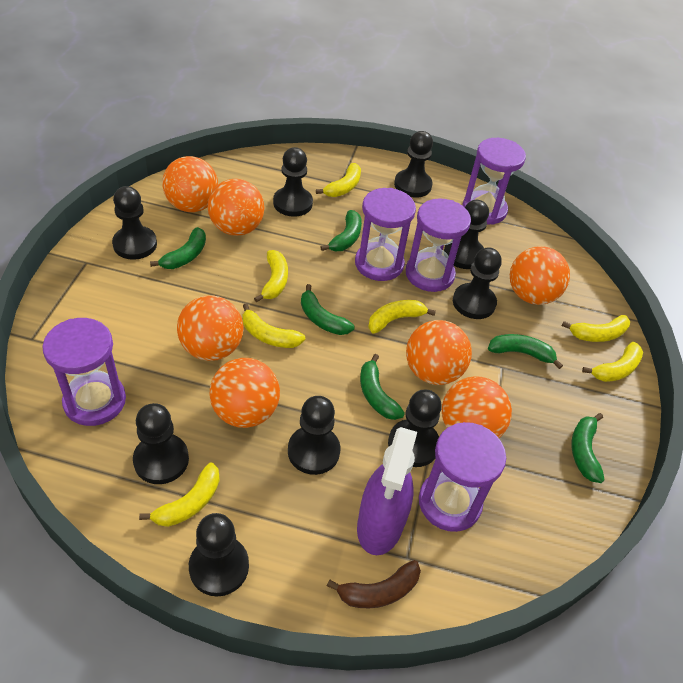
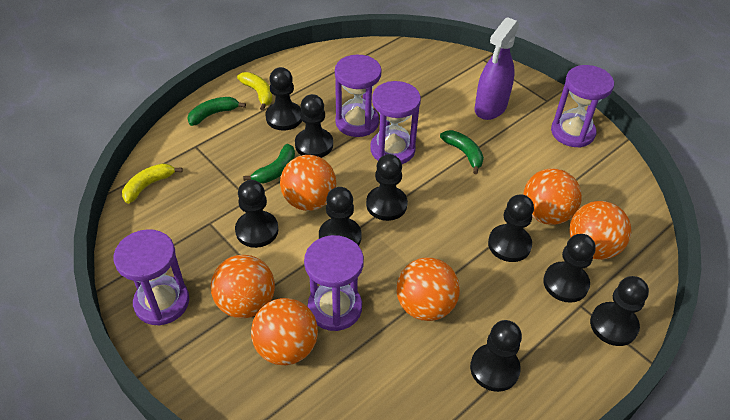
brown banana: 1 -> 0
green banana: 6 -> 3
orange ball: 7 -> 6
yellow banana: 7 -> 2

